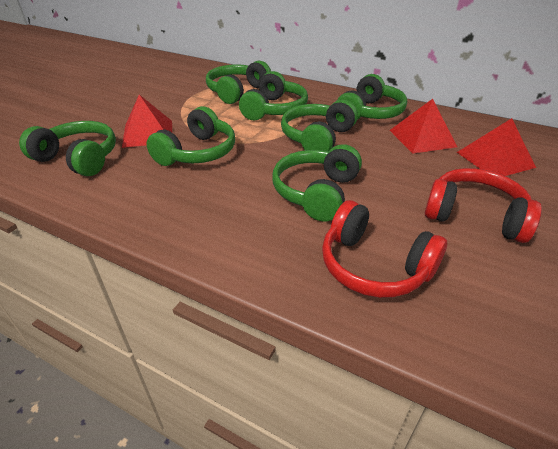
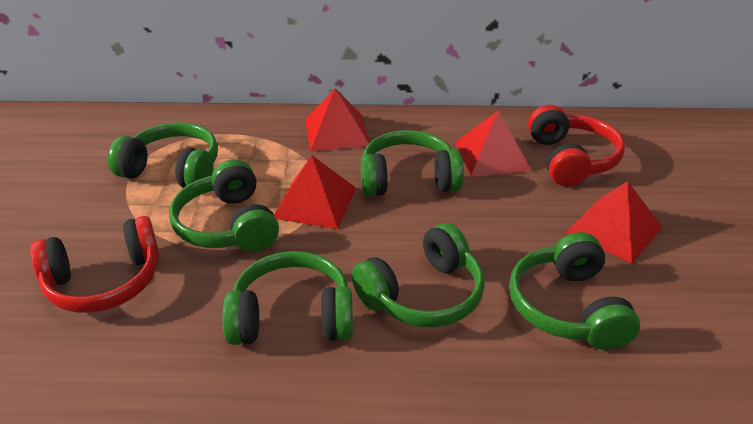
green headphones: 7 -> 6
red pyramid: 3 -> 4

